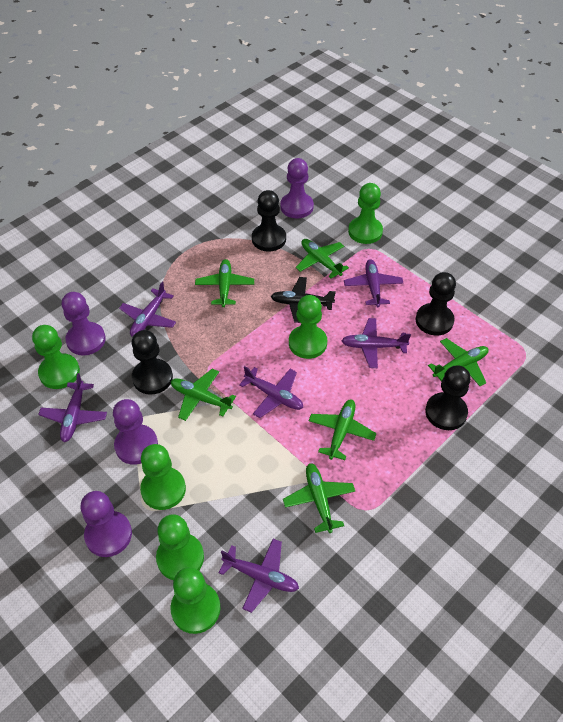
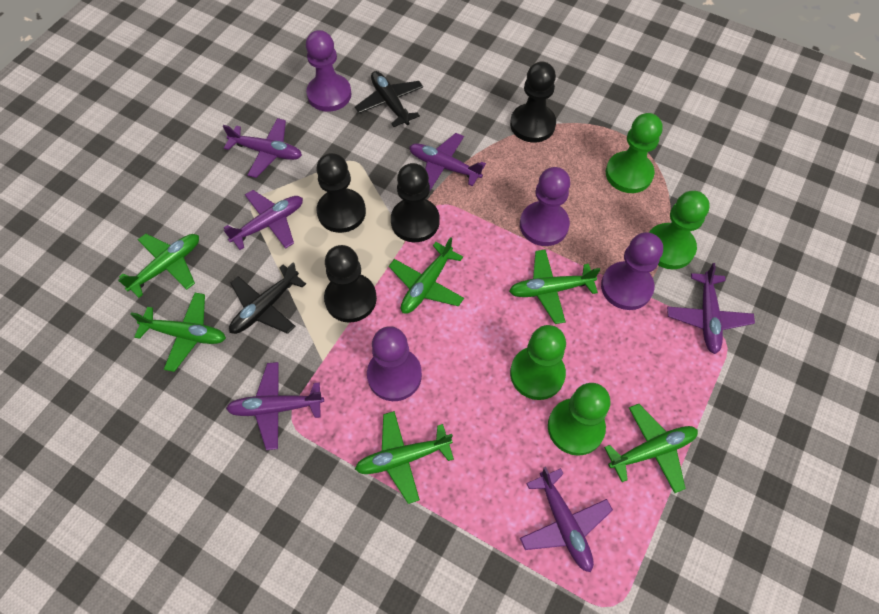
black plane: 1 -> 2
green pawn: 6 -> 4

